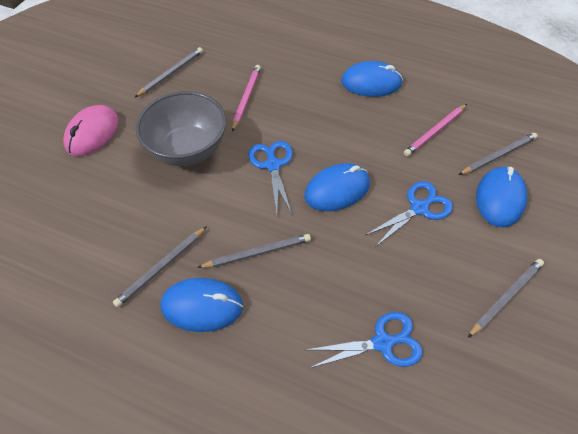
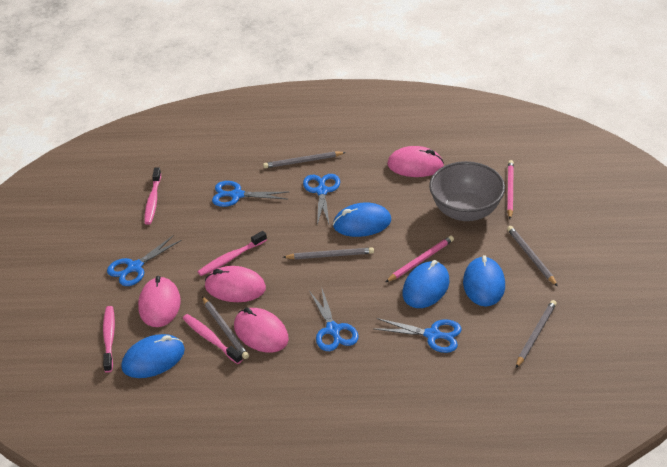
blue scissors: 3 -> 5
pink mouse: 1 -> 4
pink toothbrush: 0 -> 4

